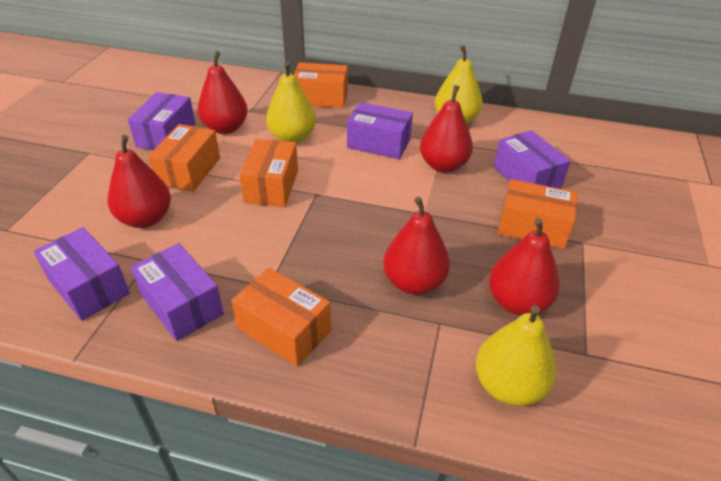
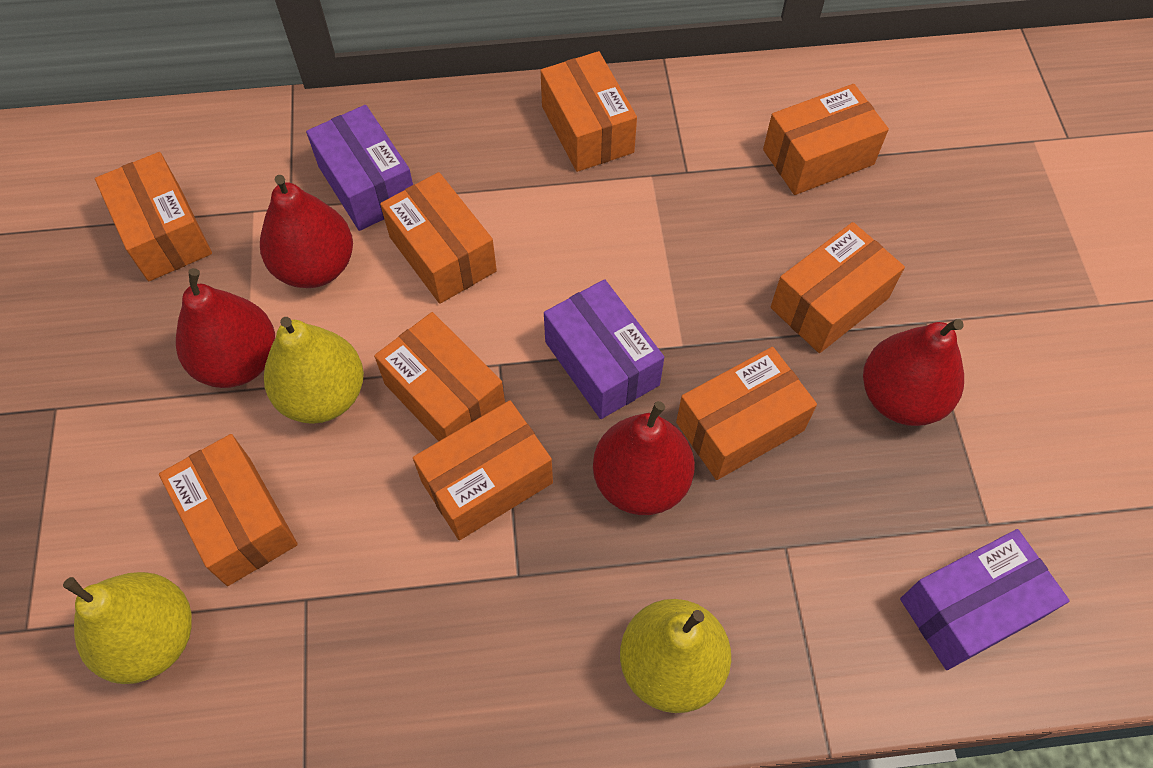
orange box: 5 -> 9
purple box: 5 -> 3
red pear: 5 -> 4

